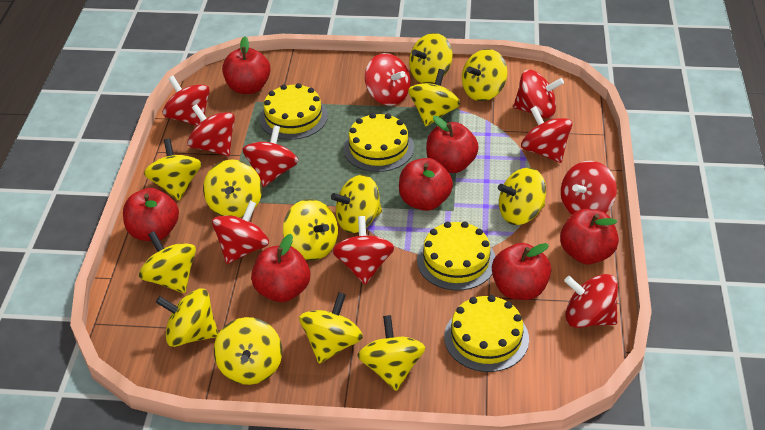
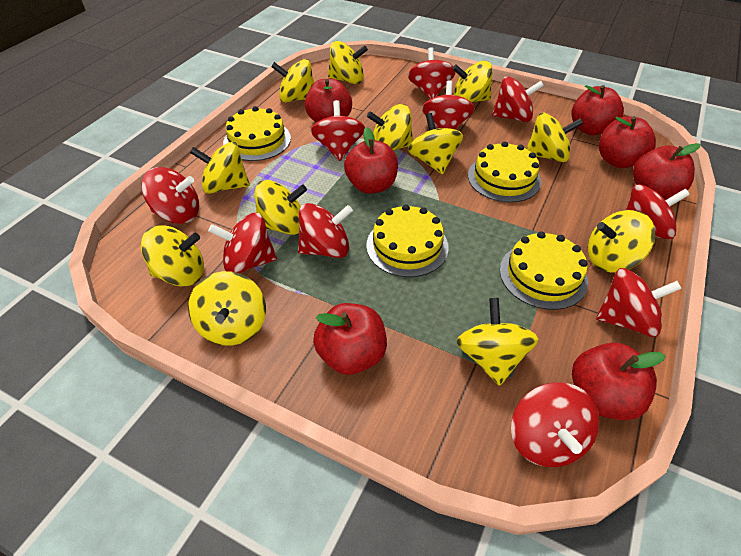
yellow spinning top: 13 -> 12

